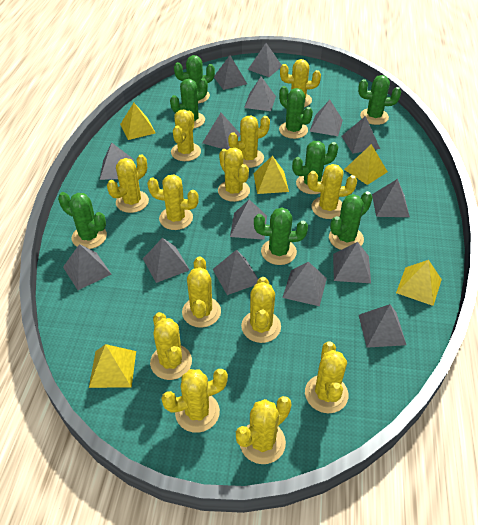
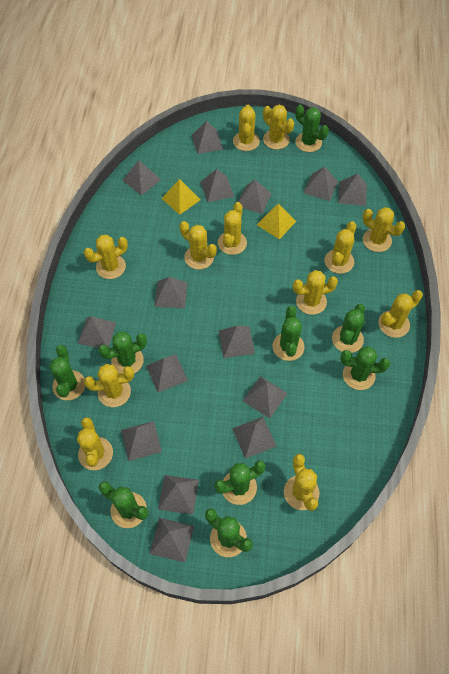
green cactus: 8 -> 9
yellow cactus: 13 -> 12
yellow pyramid: 5 -> 2

